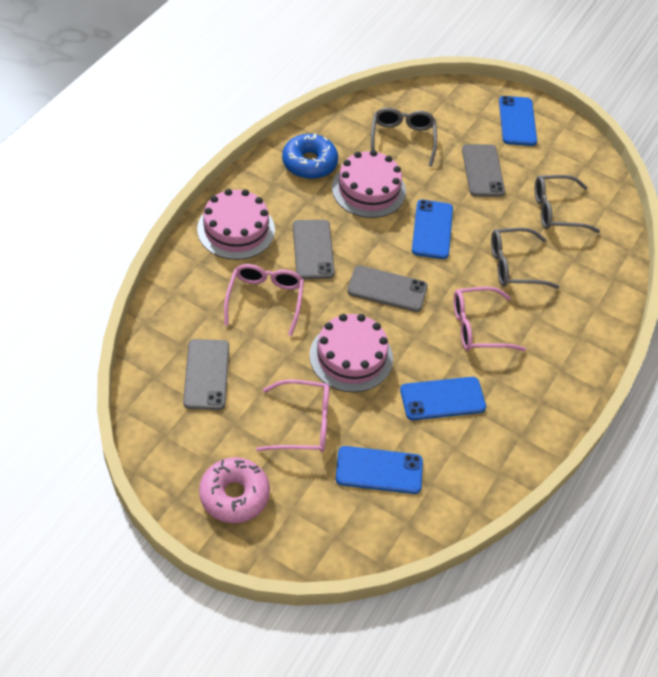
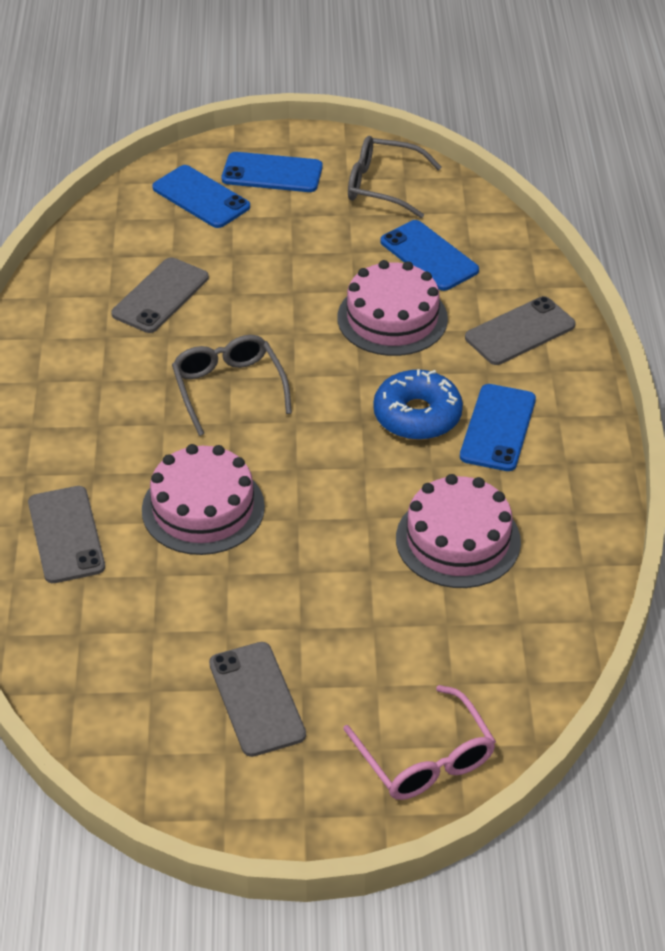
grey glasses: 3 -> 2
pink donut: 1 -> 0
pink glasses: 3 -> 1

